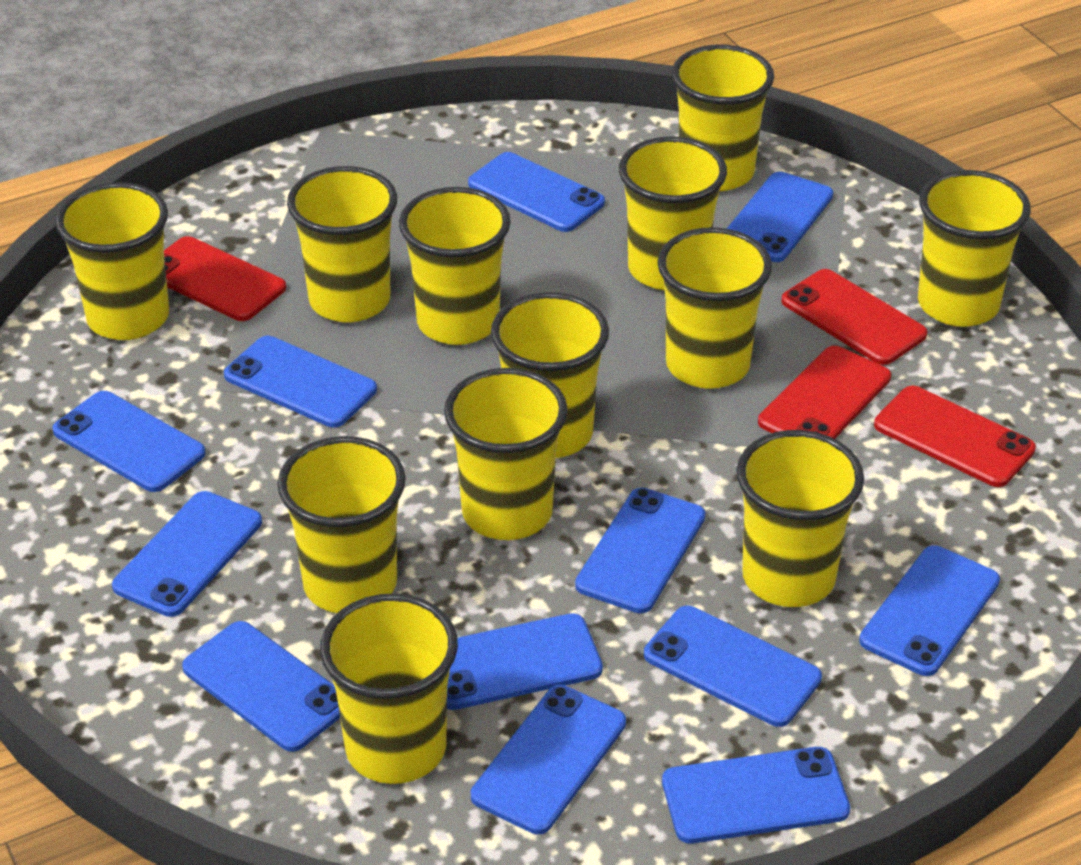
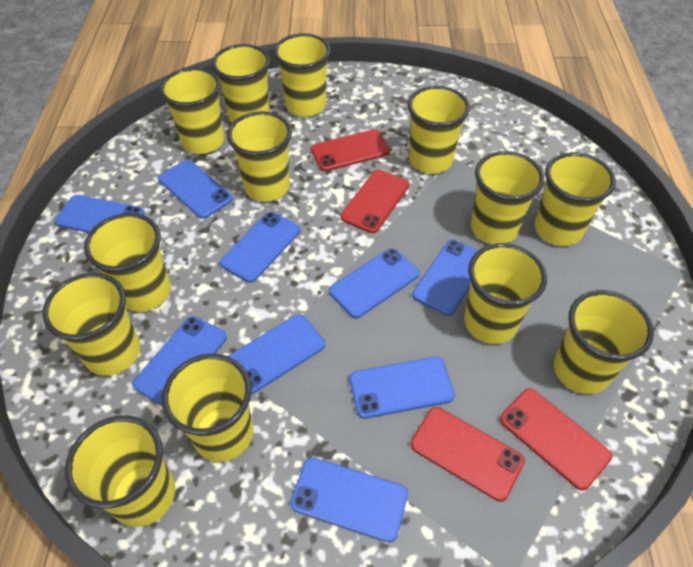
blue phone: 12 -> 9
yellow cup: 12 -> 13

